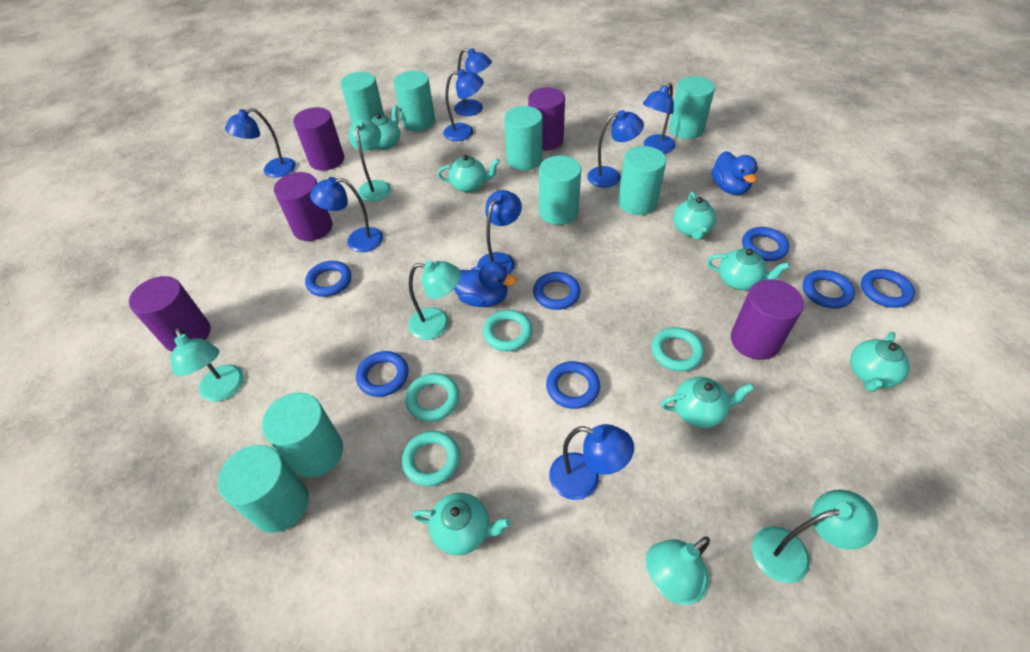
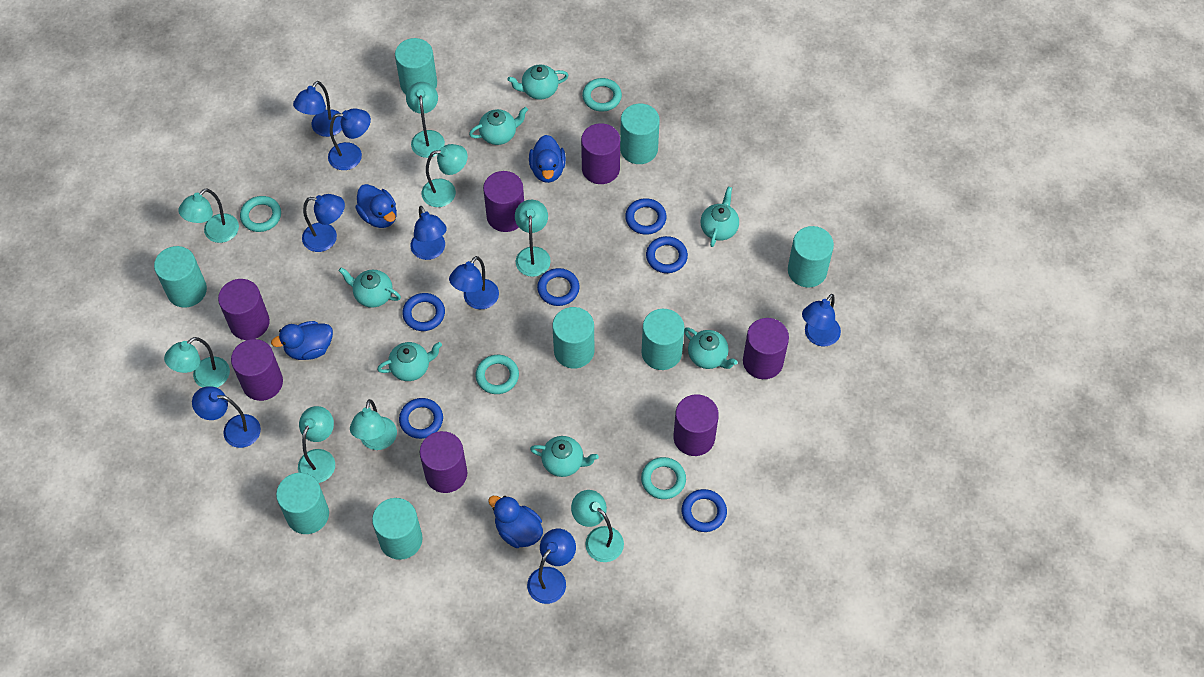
blue duck: 2 -> 4
blue ring: 7 -> 6
purple cylinder: 5 -> 7
turquoise lamp: 5 -> 8

